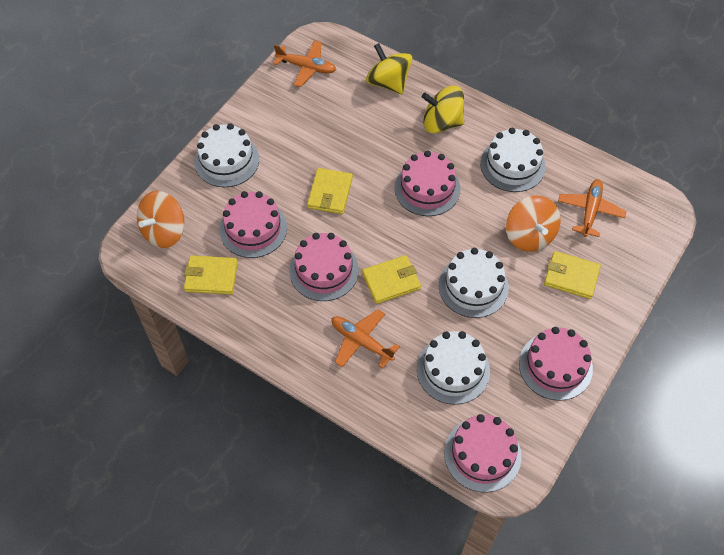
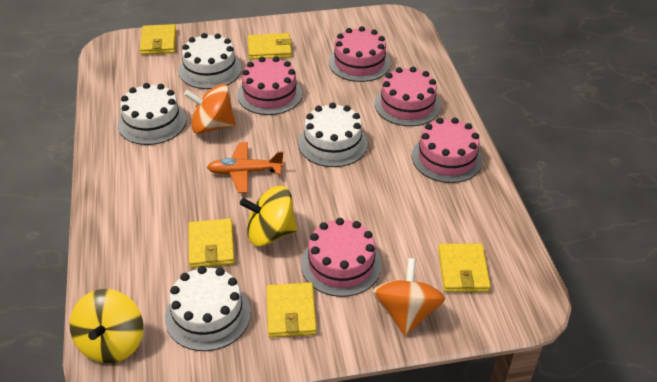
orange plane: 3 -> 1
yellow wallet: 4 -> 5

